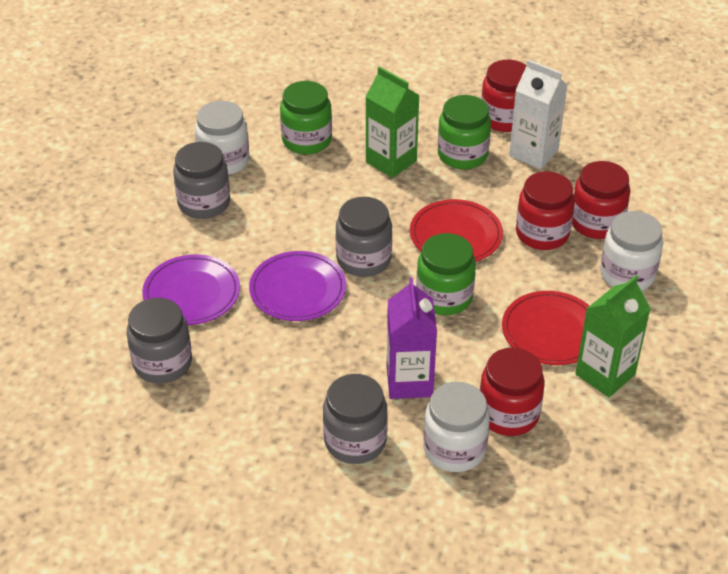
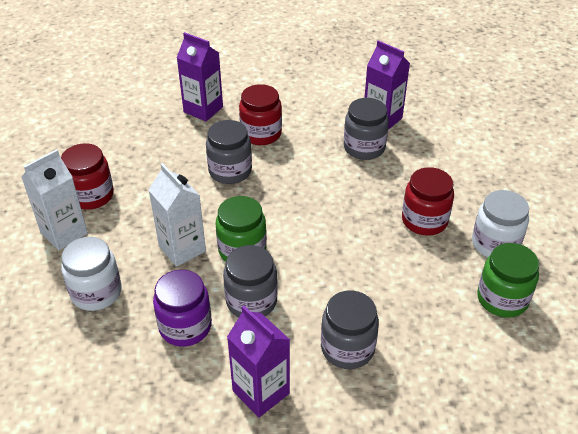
green carton: 2 -> 0
green jar: 3 -> 2
purple carton: 1 -> 3
purple jar: 0 -> 1
purple plate: 2 -> 0
red jar: 4 -> 3
red plate: 2 -> 0
white carton: 1 -> 2
white jar: 3 -> 2

